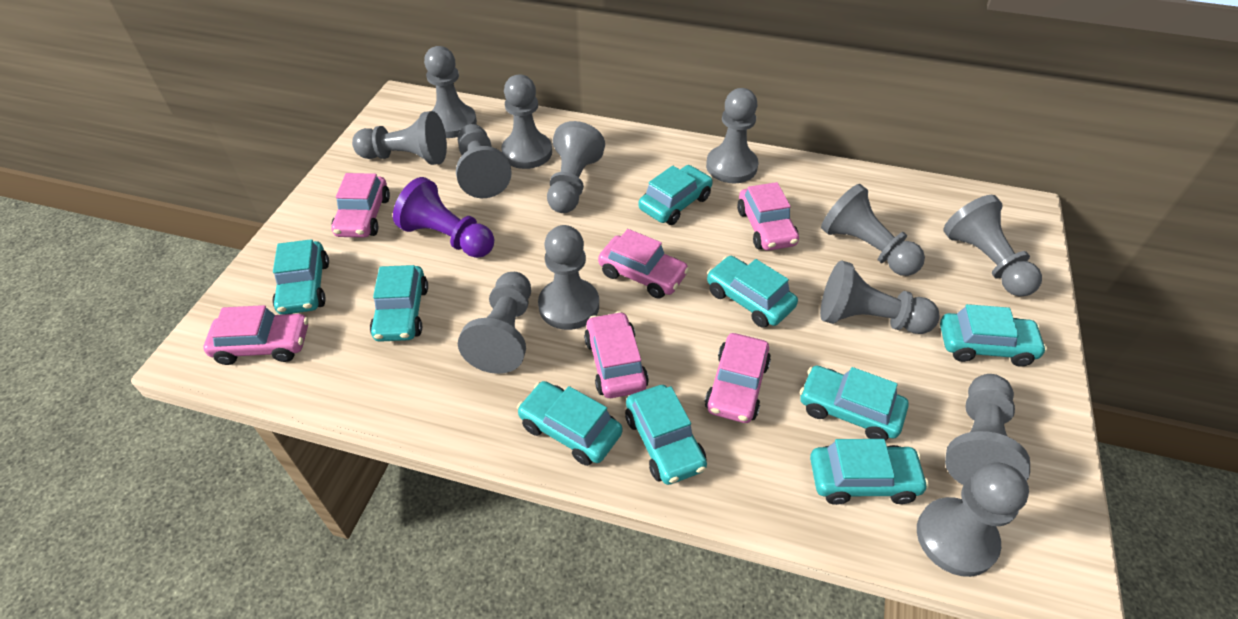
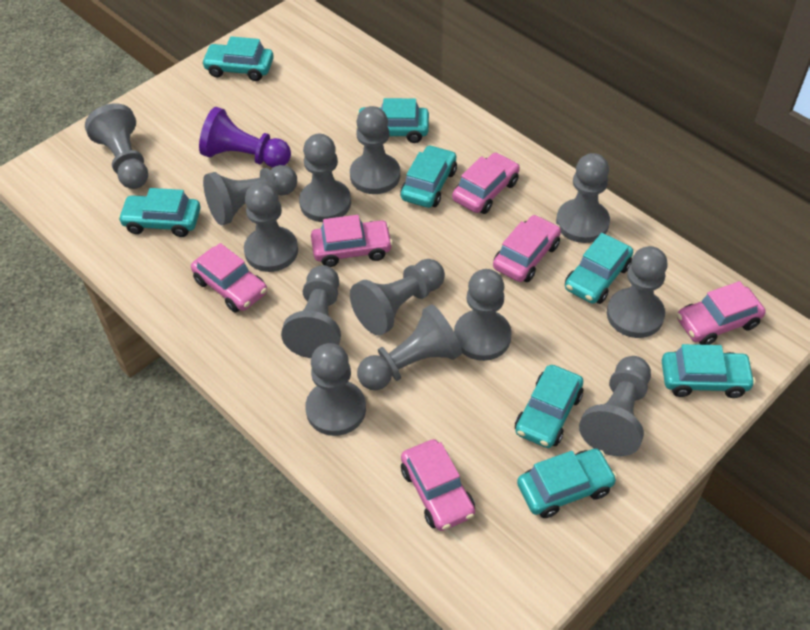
turquoise car: 9 -> 8

